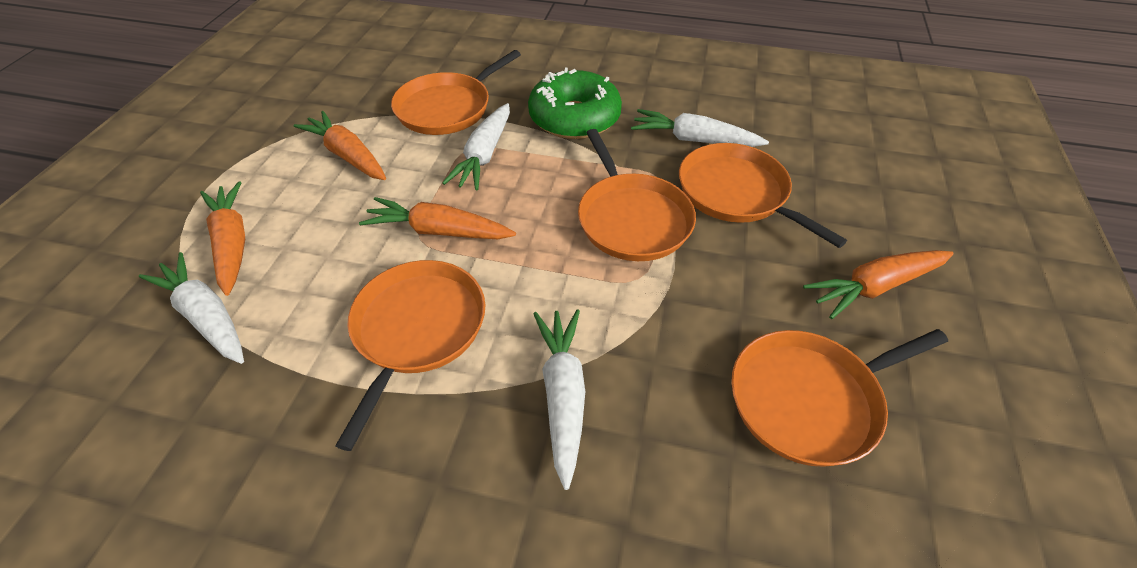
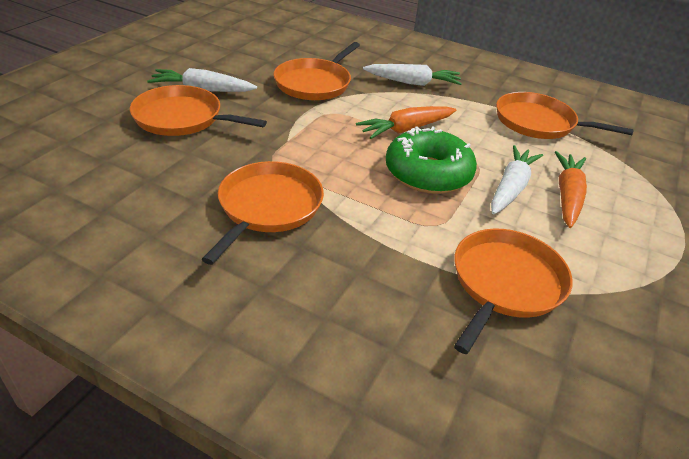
orange carrot: 4 -> 2
white carrot: 4 -> 3

